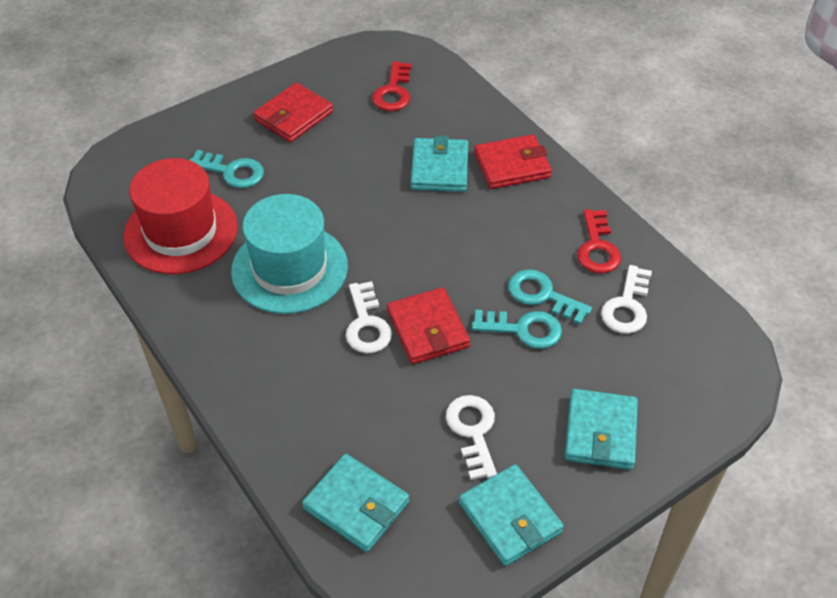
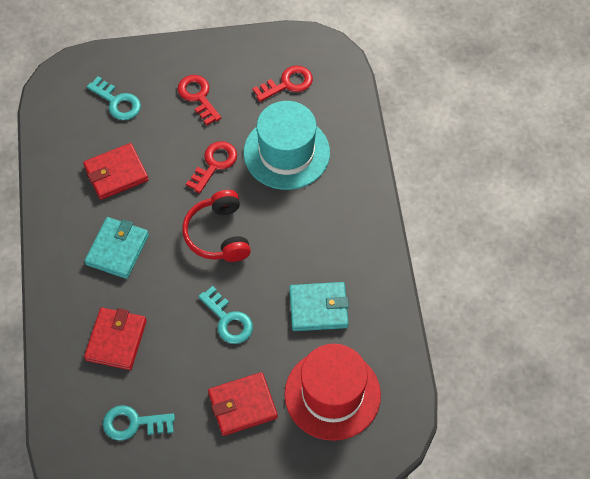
red headphones: 0 -> 1
red key: 2 -> 3
turquoise wallet: 4 -> 2
white key: 3 -> 0

